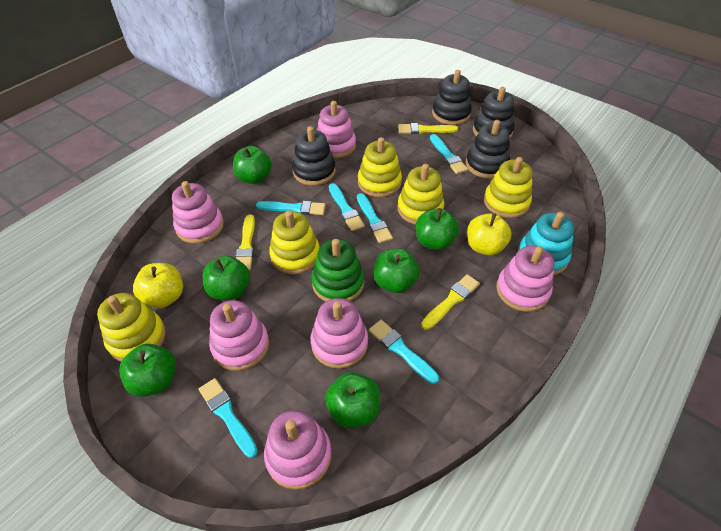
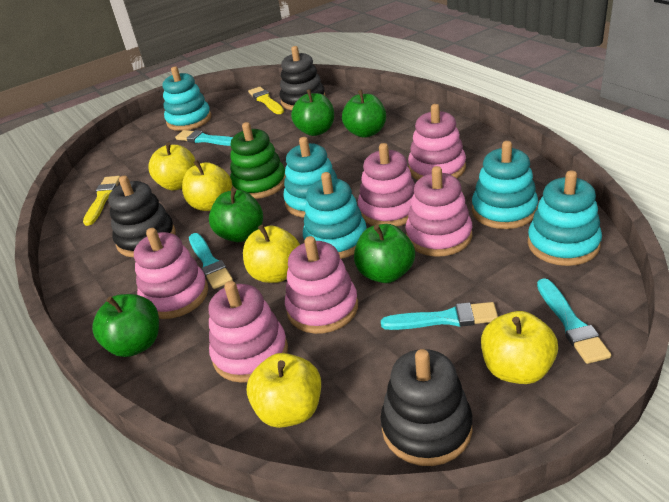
black stacking toy: 4 -> 3
green apple: 6 -> 5
turquoise brush: 6 -> 4
turquoise stacking toy: 1 -> 5
yellow apple: 2 -> 5
yellow brush: 3 -> 2
yellow stacking toy: 5 -> 0

